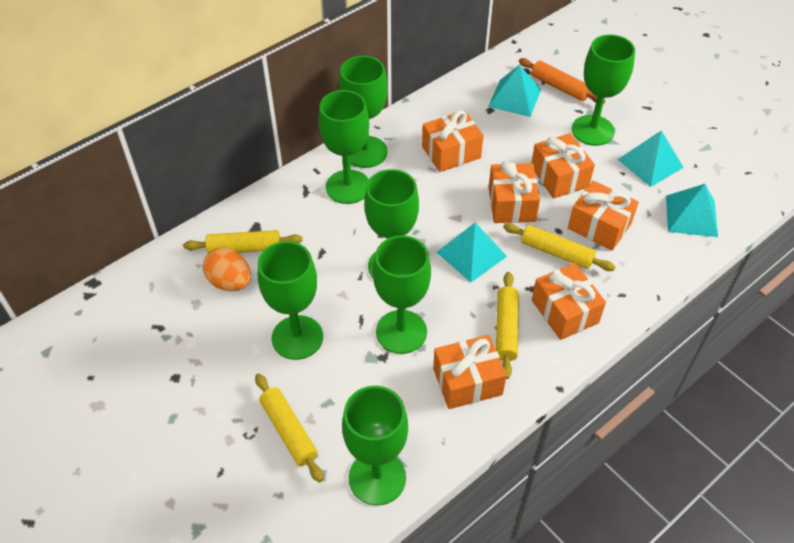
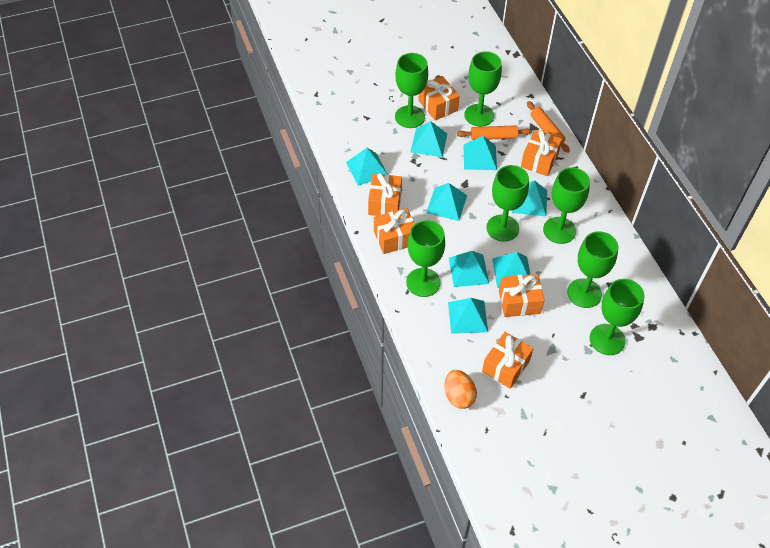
orange rolling pin: 1 -> 2
turquoise pyramid: 4 -> 8
yellow rolling pin: 4 -> 0

